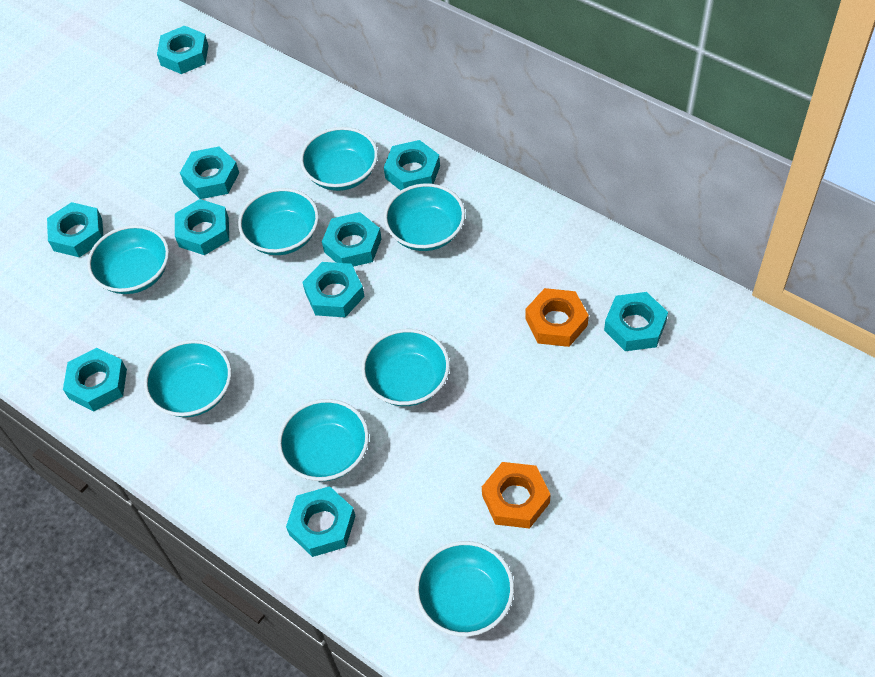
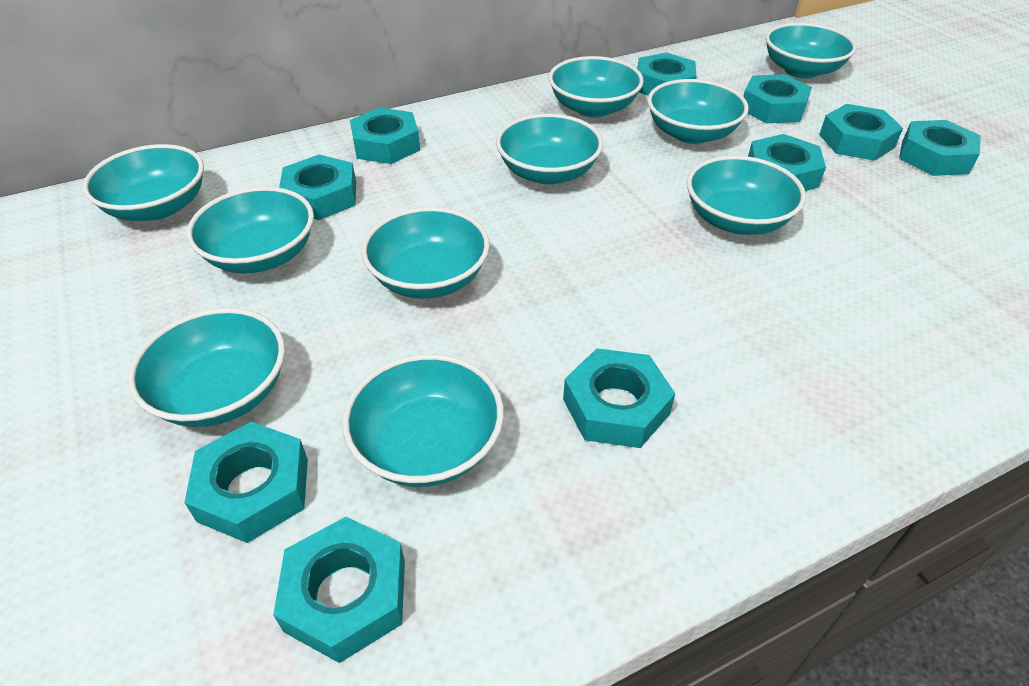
orange nut: 2 -> 0
turquoise bowl: 8 -> 10

